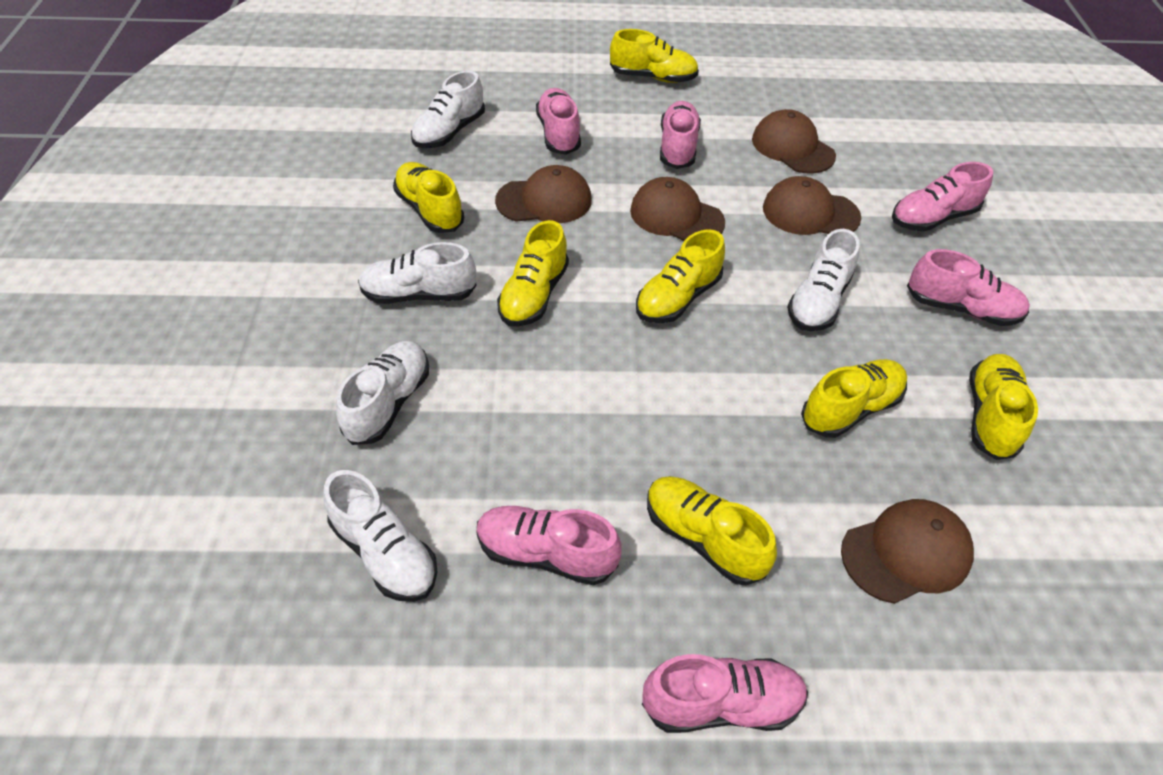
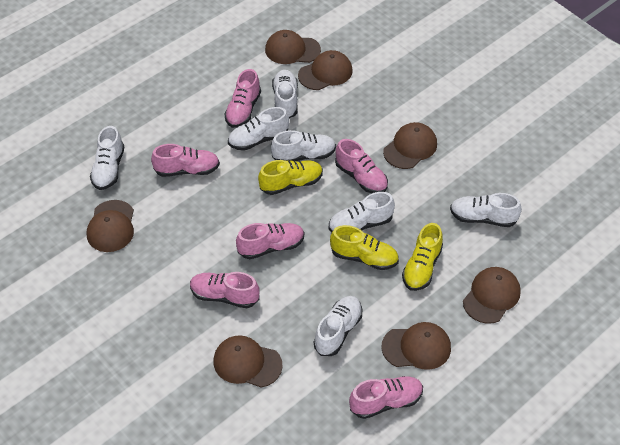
brown cap: 5 -> 7
white shoe: 5 -> 7
yellow shoe: 7 -> 3

